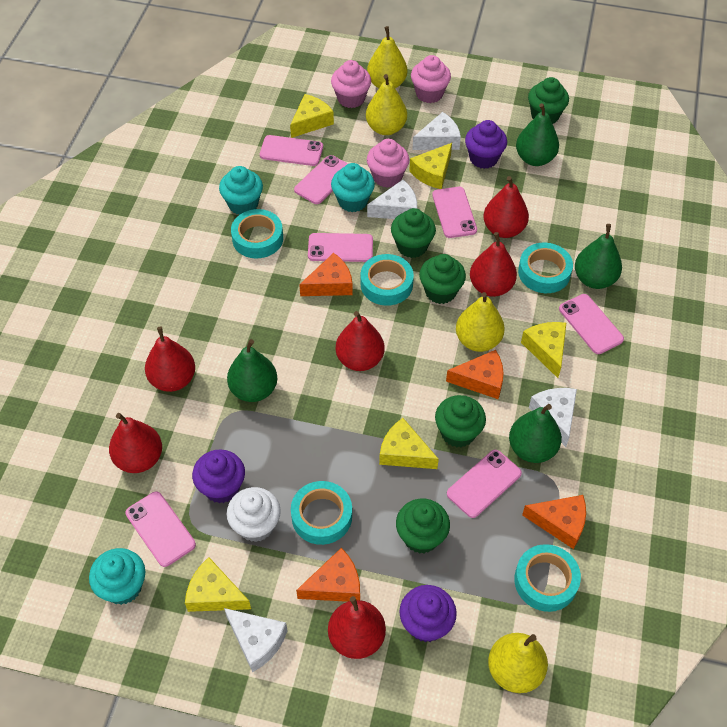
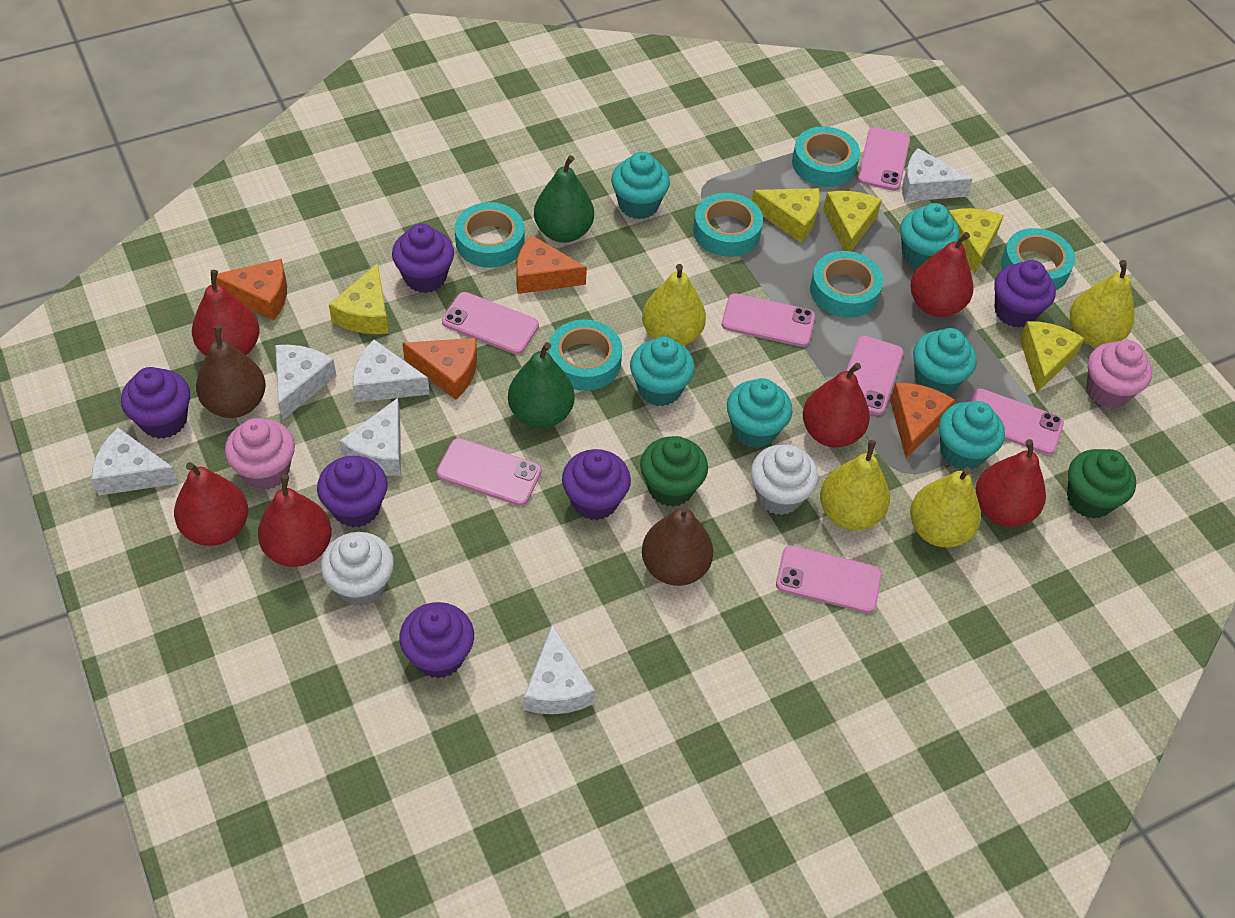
brown pear: 0 -> 2
green cupcake: 5 -> 2
green pear: 4 -> 2
pink cupcake: 3 -> 2
purple cupcake: 3 -> 6
turquoise cupcake: 3 -> 6
turquoise tape: 5 -> 6
white cheese: 4 -> 6
white cupcake: 1 -> 2

